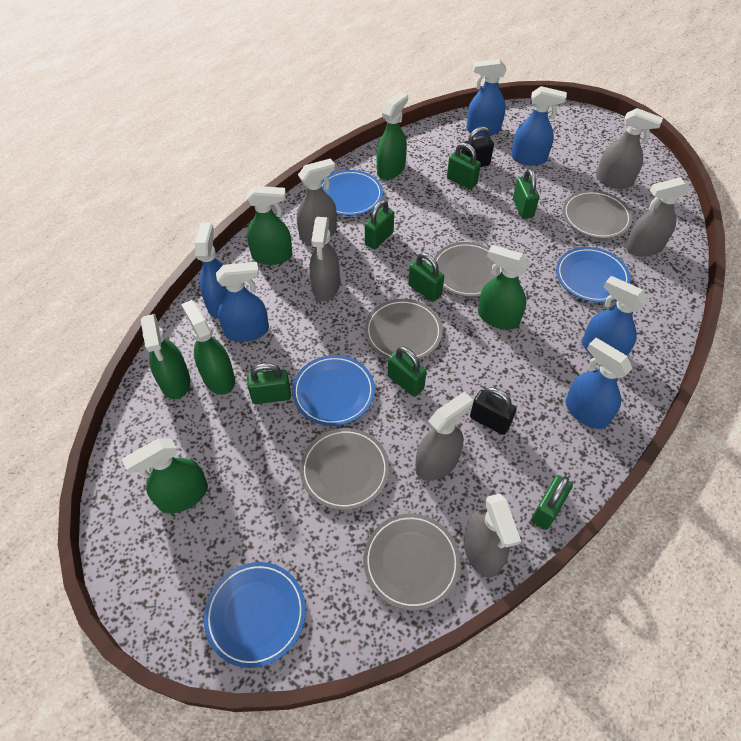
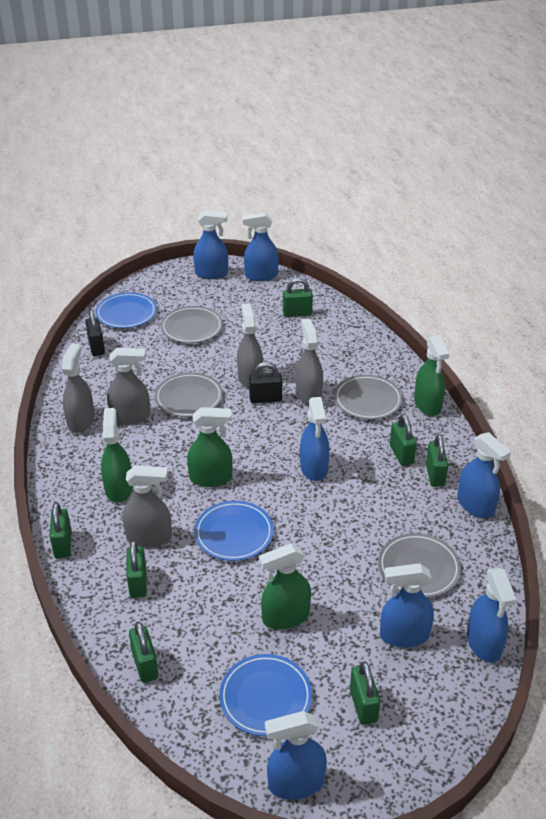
blue plate: 4 -> 3
blue spray bottle: 6 -> 7
green spray bottle: 6 -> 4
grey plate: 5 -> 4
grey spray bottle: 6 -> 5

